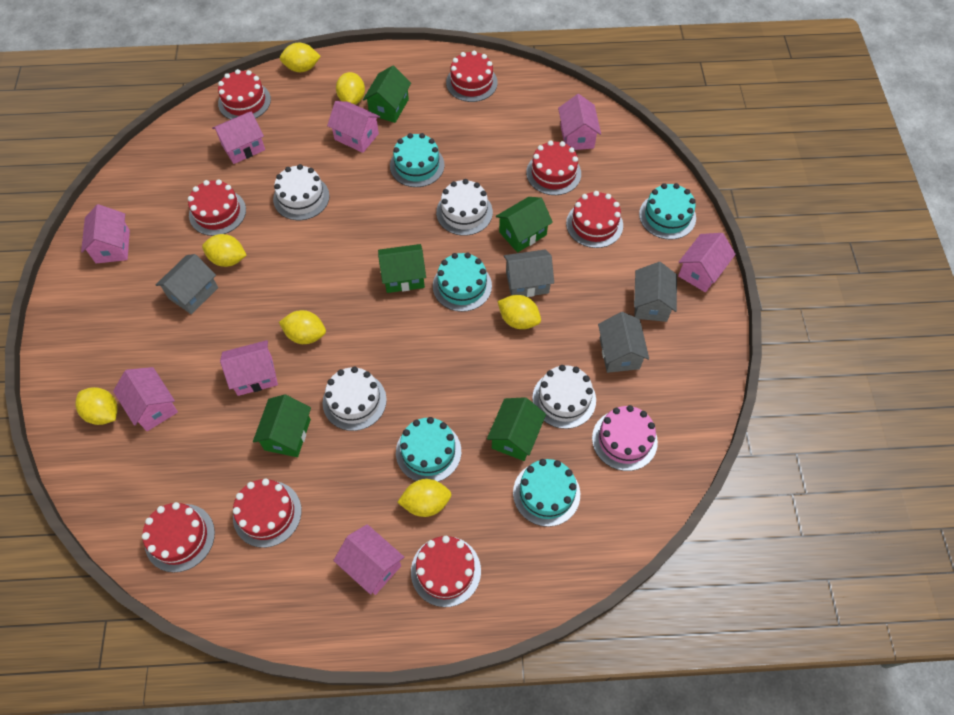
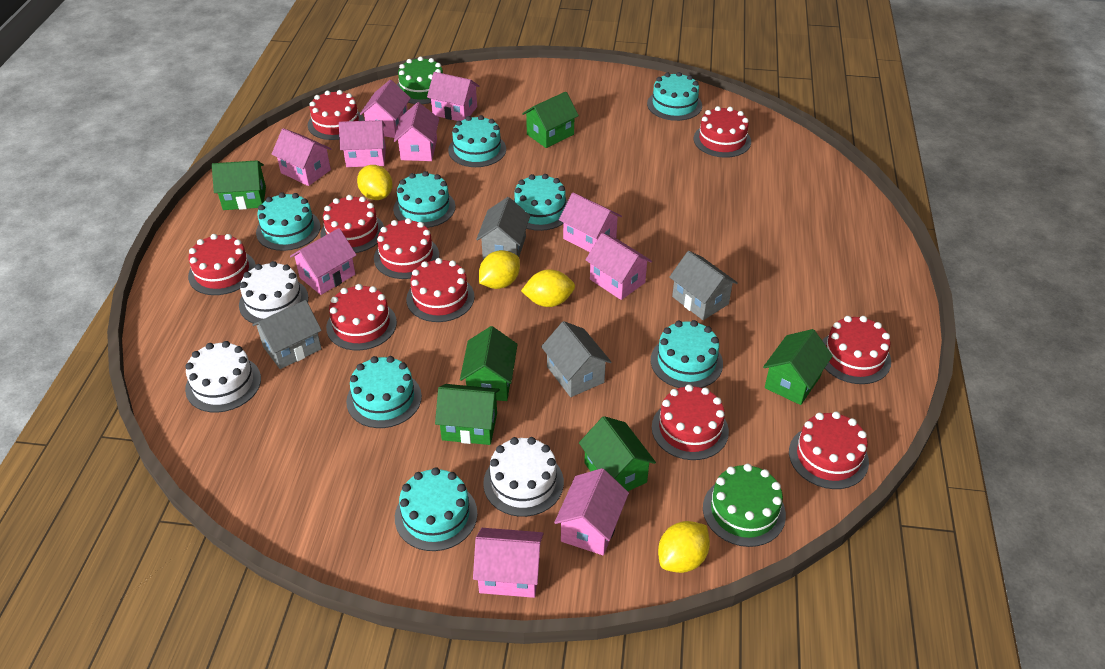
green cake: 0 -> 2
green house: 5 -> 6
pink cake: 1 -> 0
pink house: 8 -> 10
red cake: 8 -> 10
turquoise cake: 5 -> 8
white cake: 4 -> 3
yellow lemon: 7 -> 4

